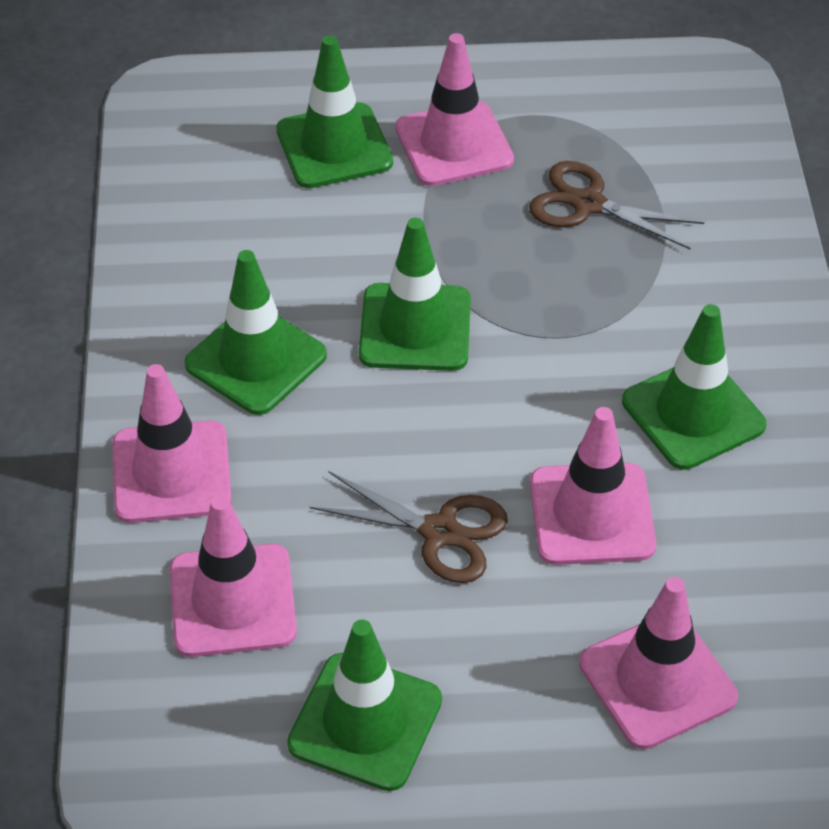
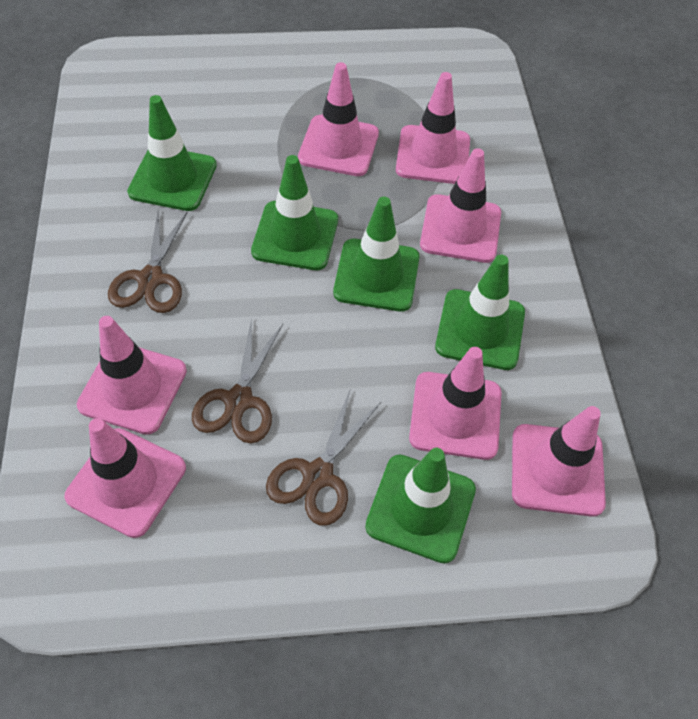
brown scissors: 2 -> 3
pink traffic cone: 5 -> 7

